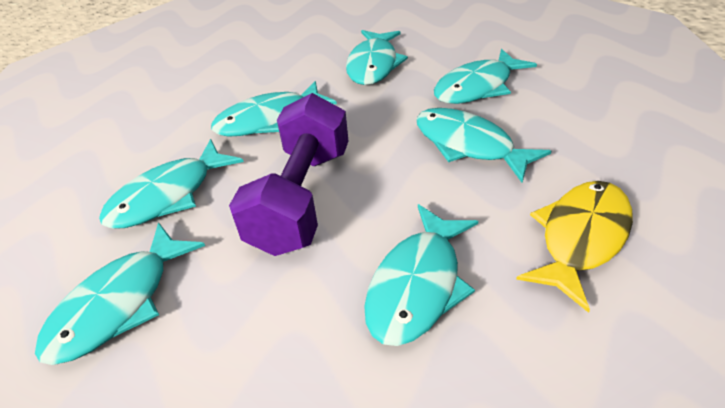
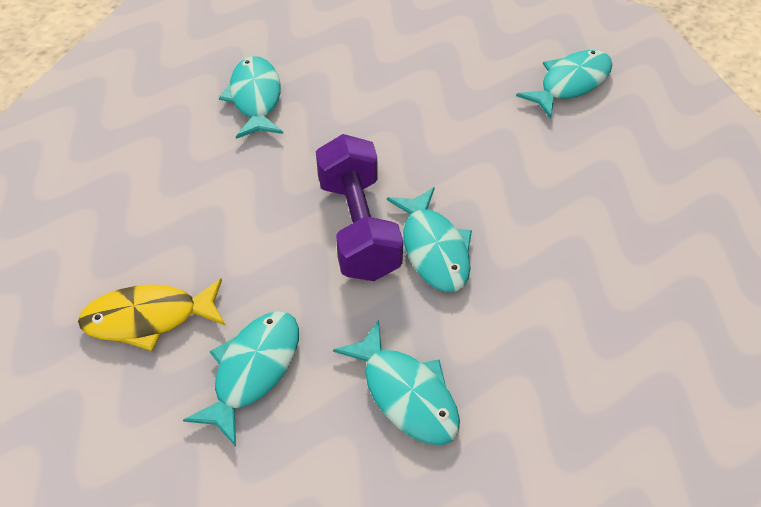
turquoise fish: 7 -> 5

